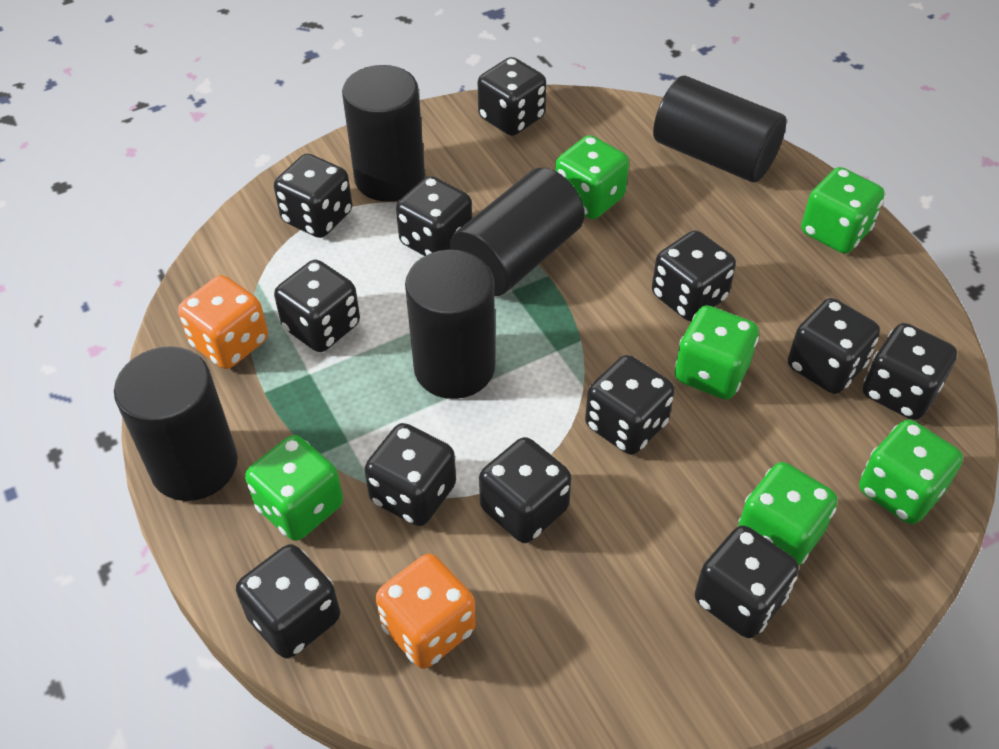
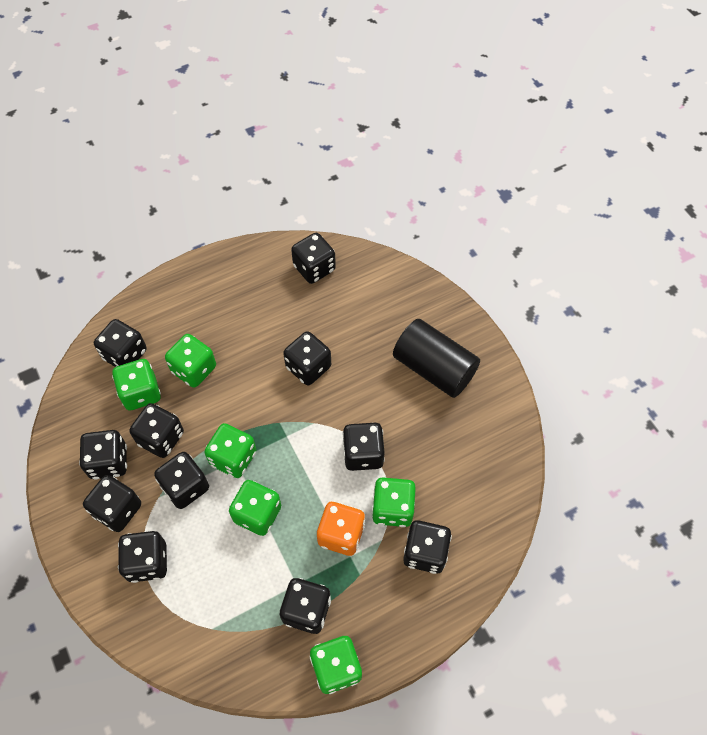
black cylinder: 5 -> 1
black dice: 12 -> 11
orange dice: 2 -> 1

